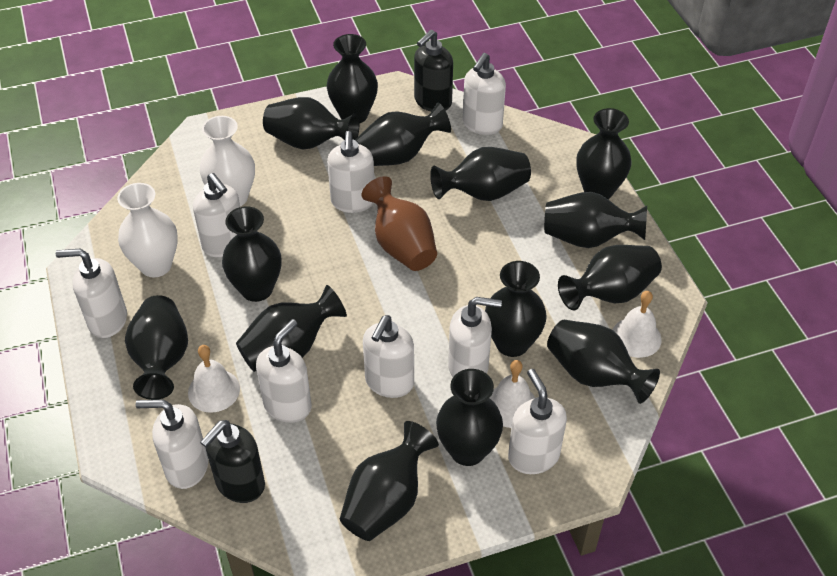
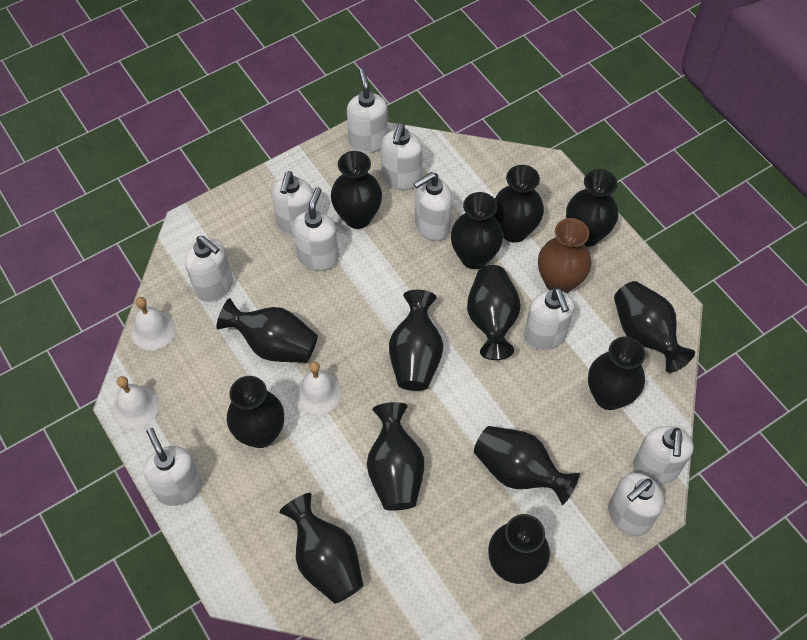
black soap dispenser: 2 -> 0
white soap dispenser: 9 -> 10
white vase: 2 -> 0

